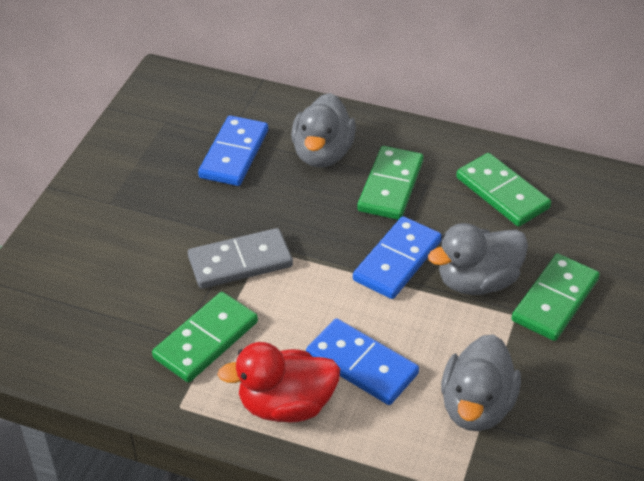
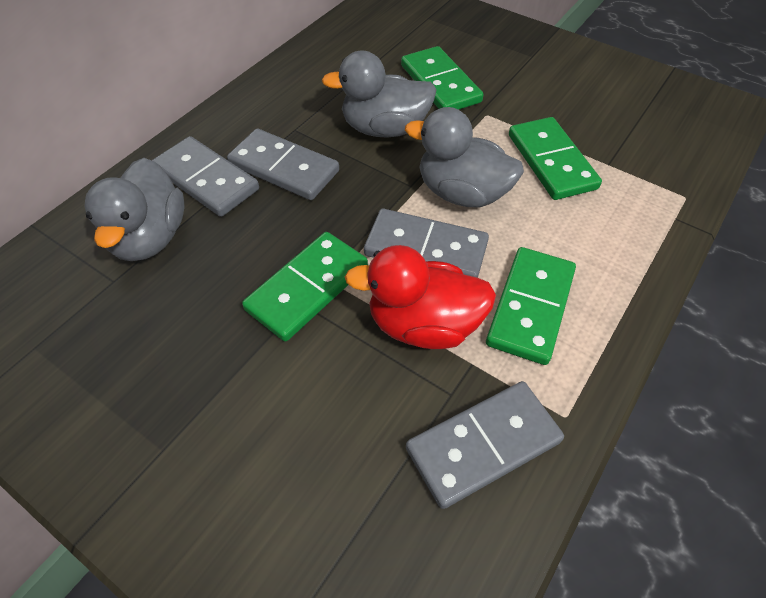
blue domino: 3 -> 0
grey domino: 1 -> 4

